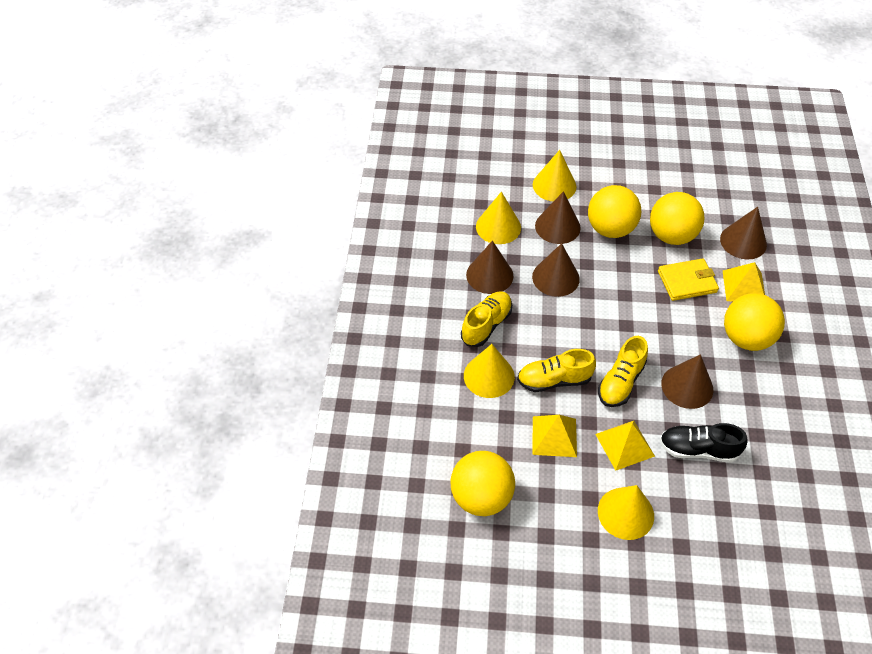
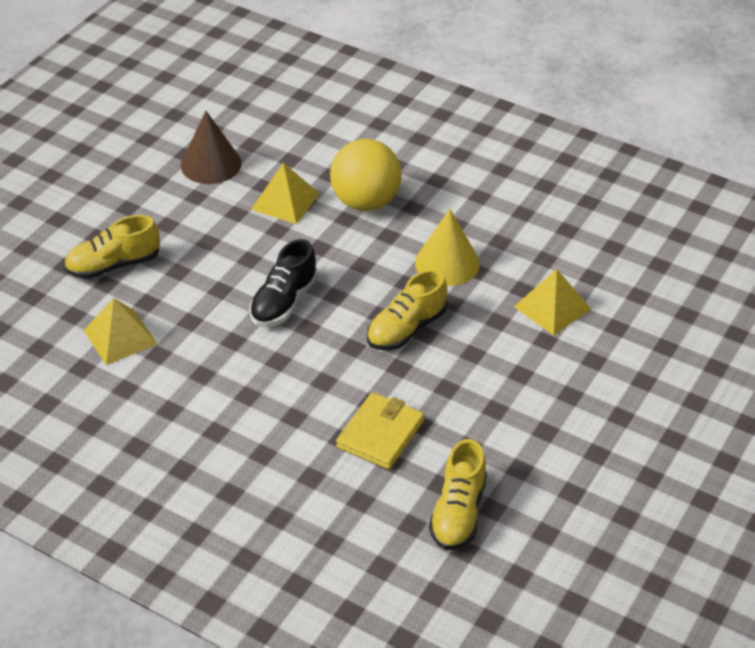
brown cone: 5 -> 1
yellow ball: 4 -> 1
yellow cone: 4 -> 1

